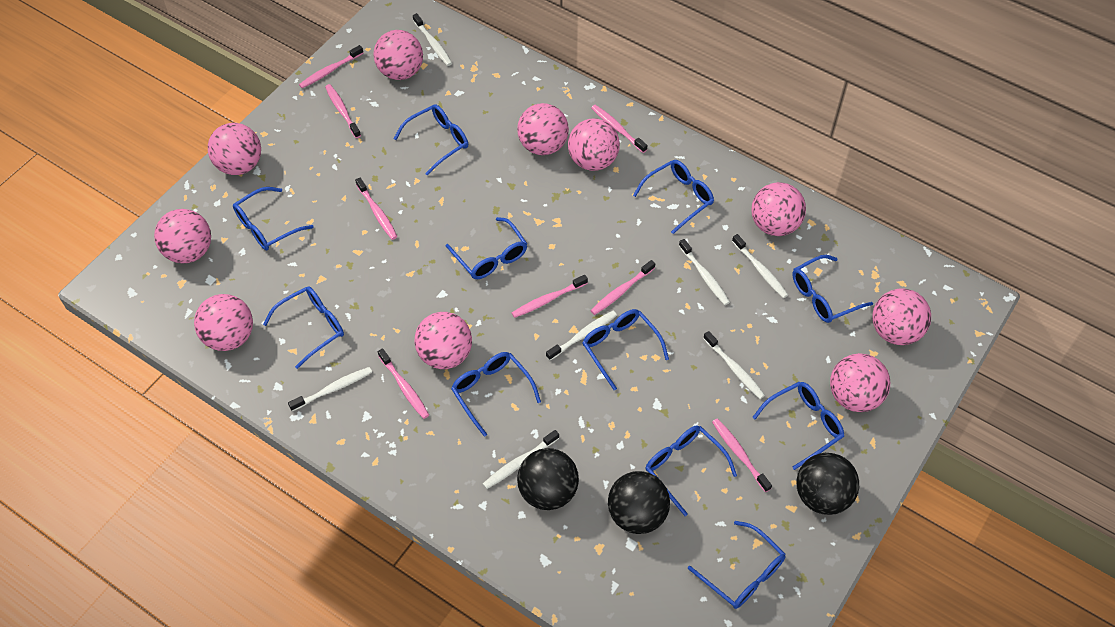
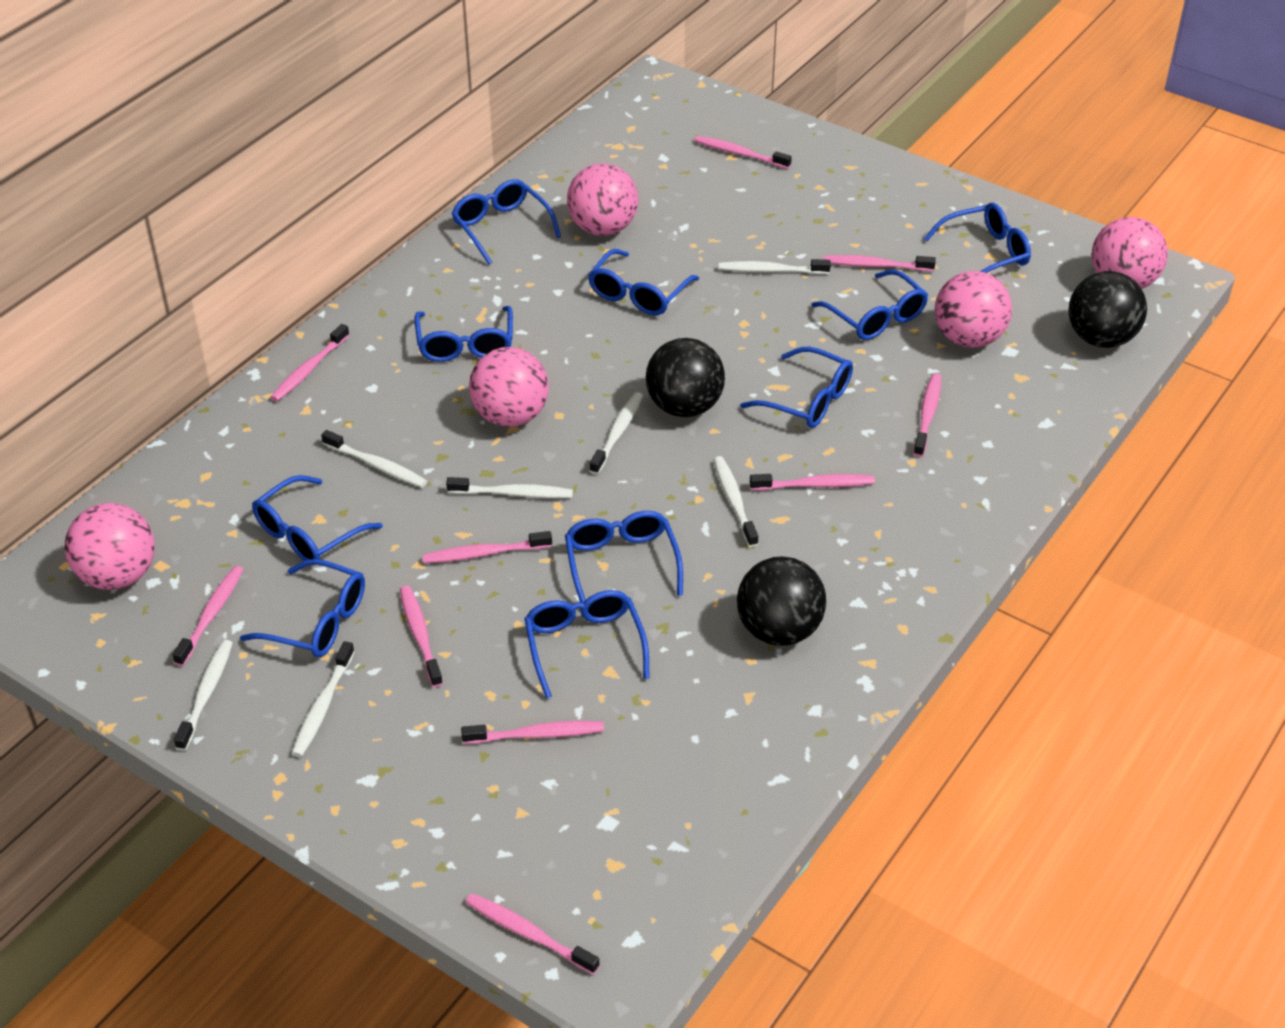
blue glasses: 11 -> 10
pink ball: 10 -> 5
pink toothbrush: 8 -> 10

